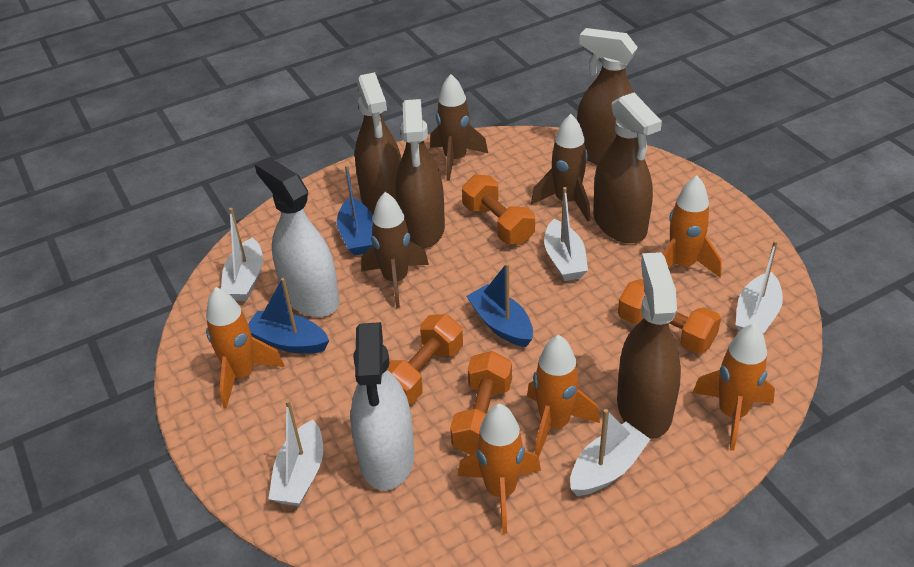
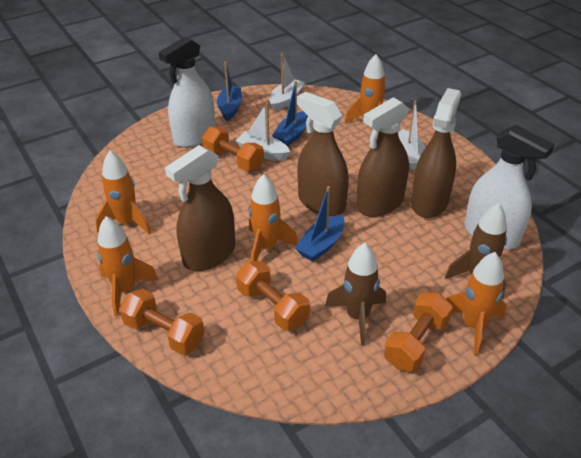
brown rocket: 3 -> 2
brown spray bottle: 5 -> 4
white boat: 5 -> 3

